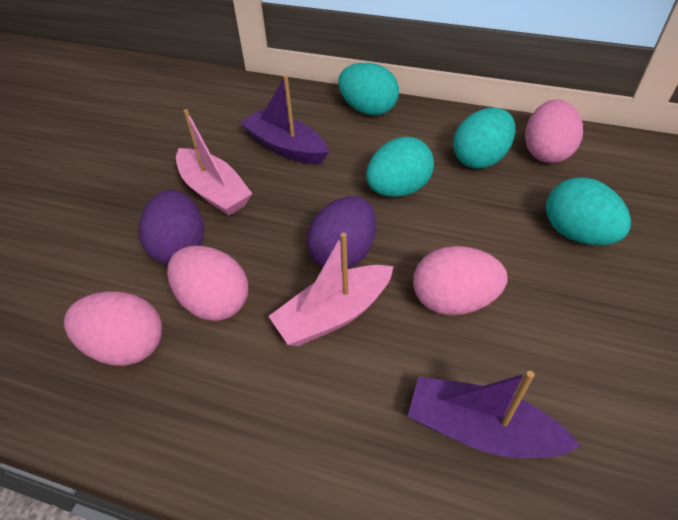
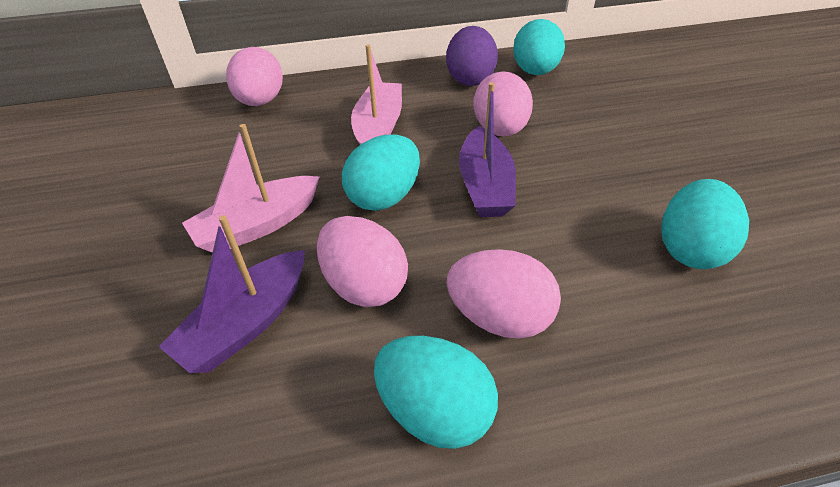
purple egg: 2 -> 1

